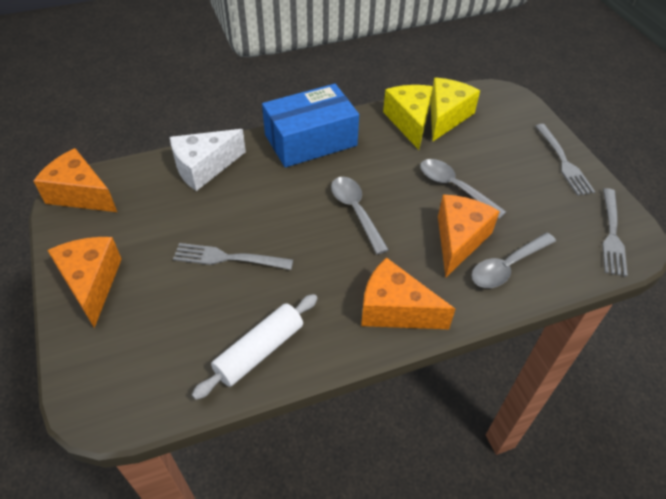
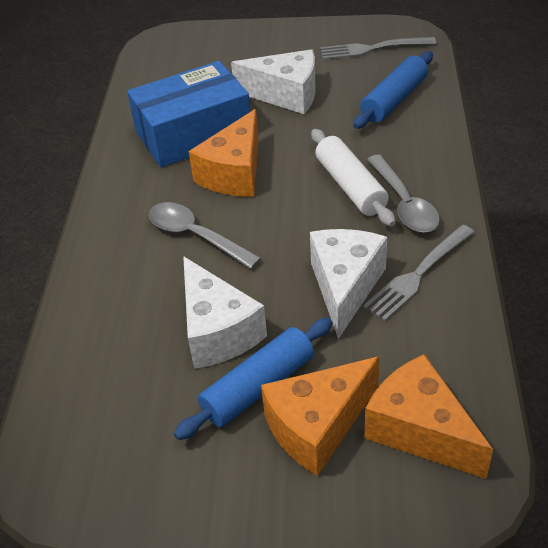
blue rolling pin: 0 -> 2
grey fork: 3 -> 2
grey spoon: 3 -> 2
orange cheese: 4 -> 3
white cheese: 1 -> 3
yellow cheese: 2 -> 0

